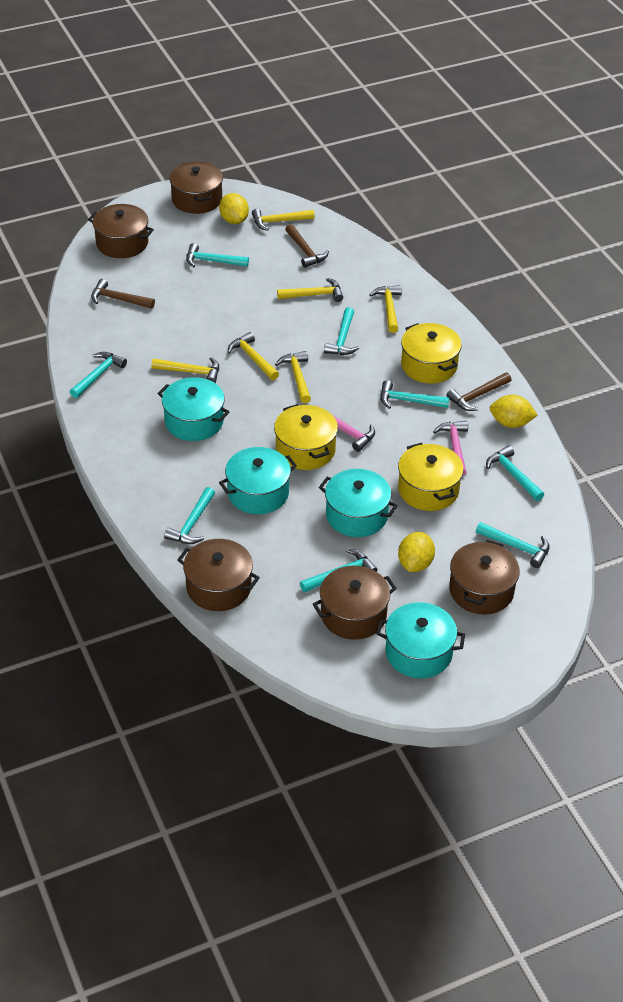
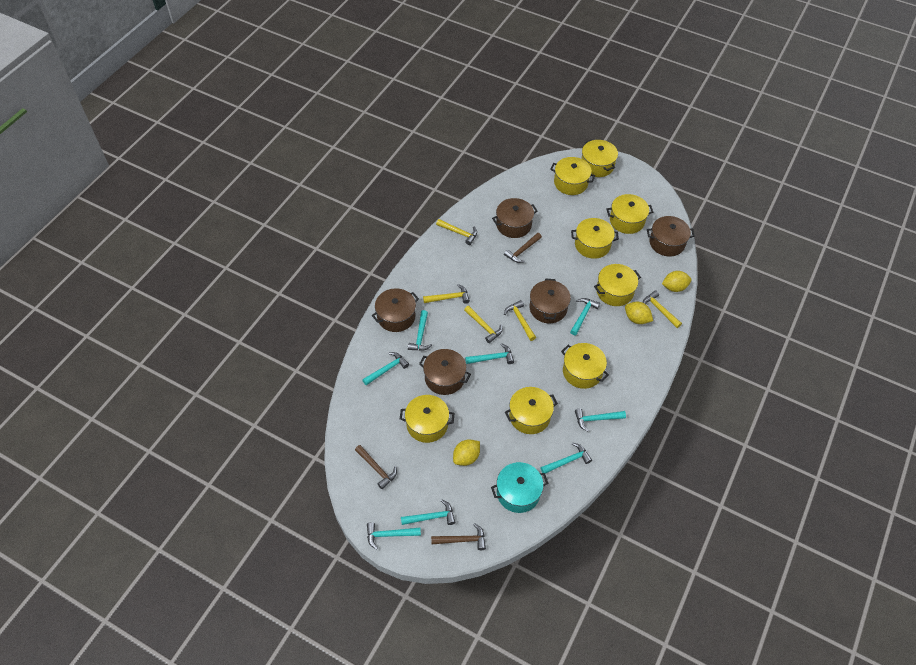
pink hammer: 2 -> 0
turquoise pot: 4 -> 1
yellow hammer: 6 -> 5
yellow pot: 3 -> 8

